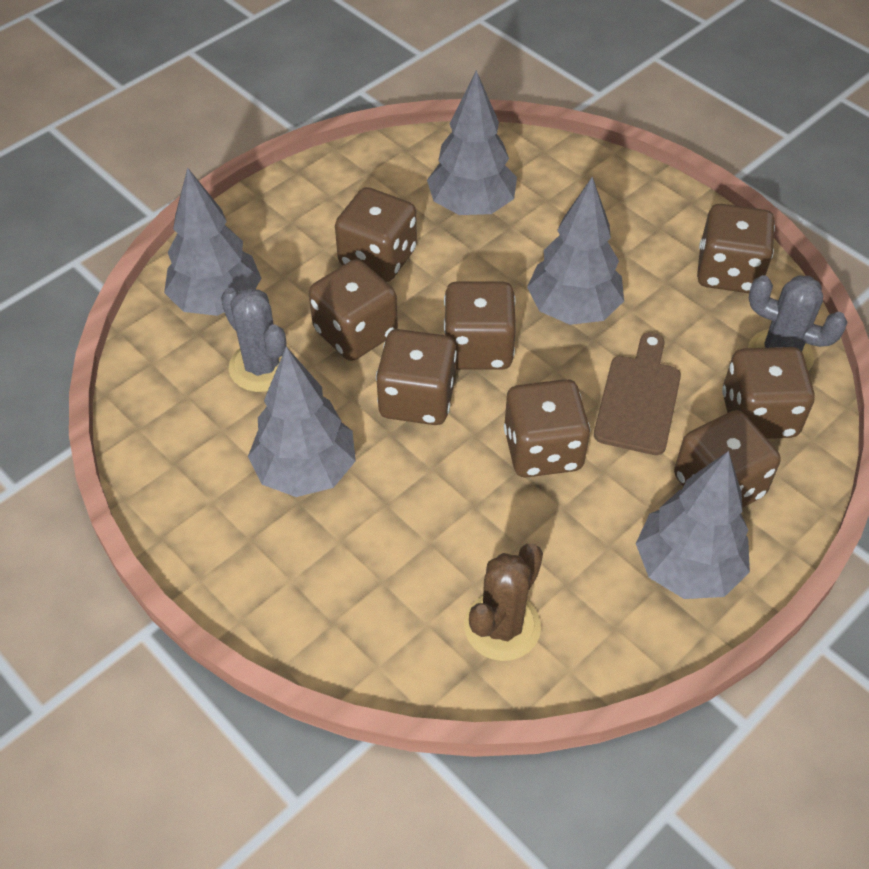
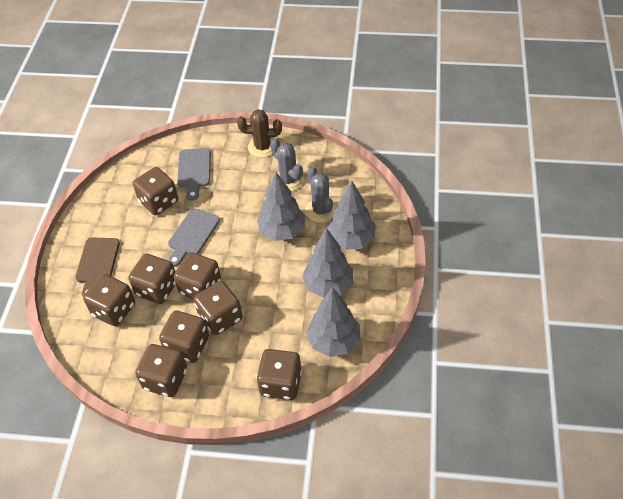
grey cutting board: 0 -> 2
grey tree: 5 -> 4

